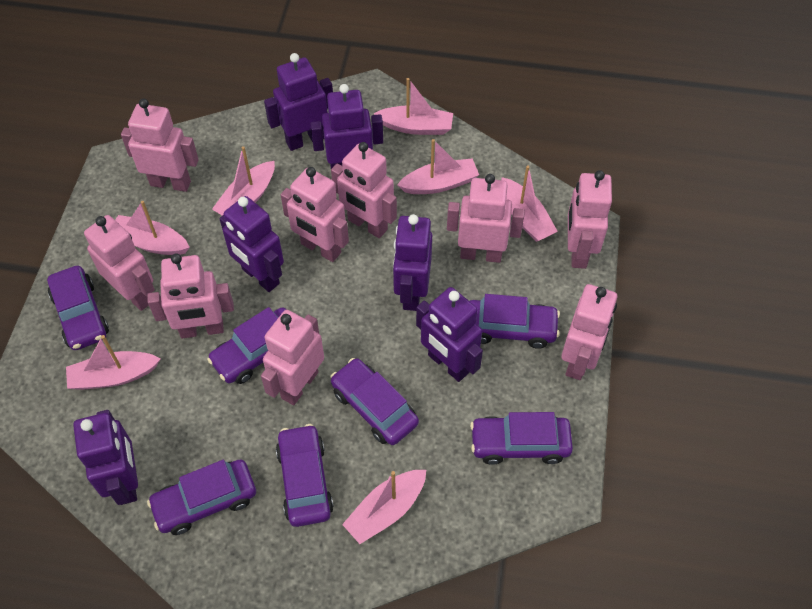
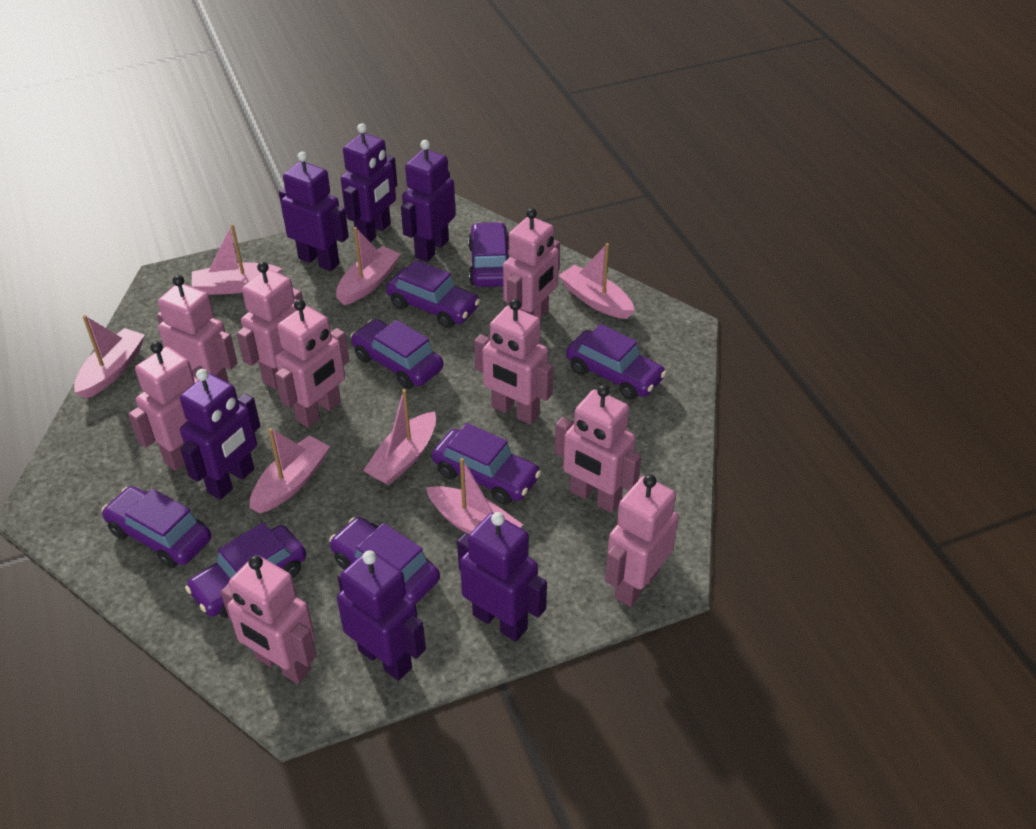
purple car: 7 -> 8

